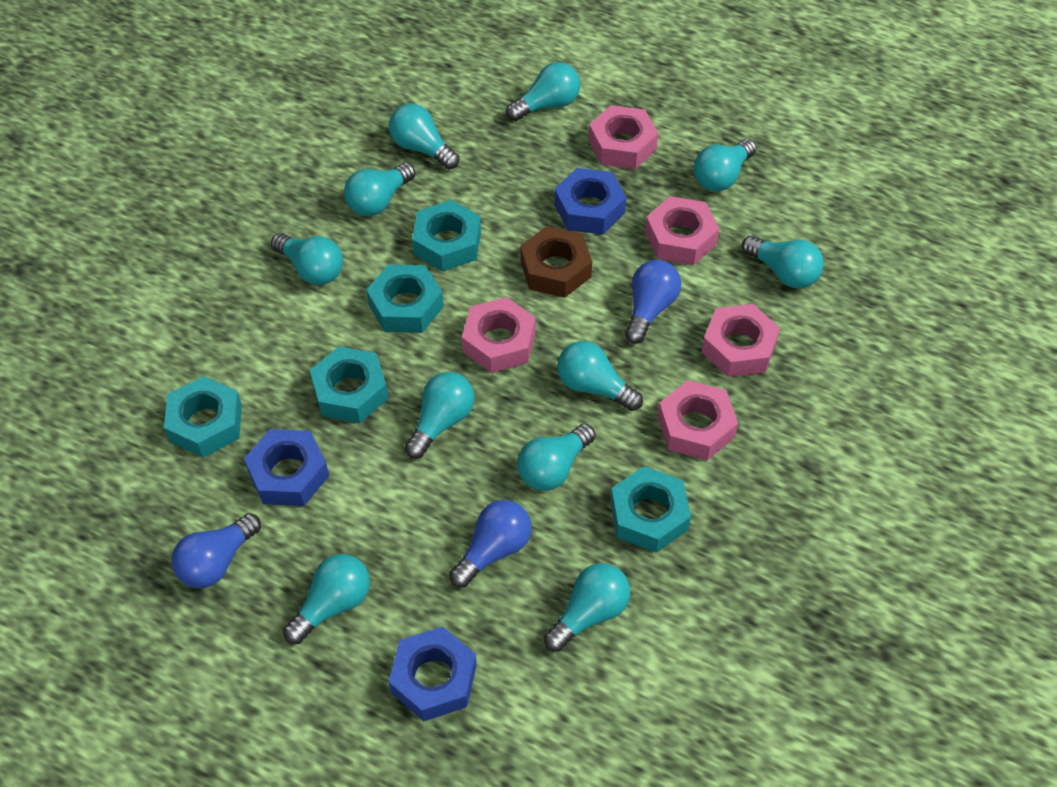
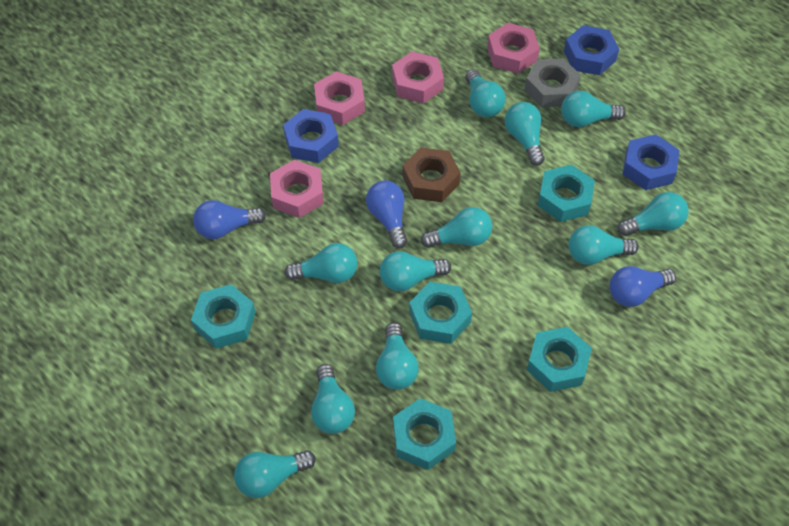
grey nut: 0 -> 1
pink nut: 5 -> 4

